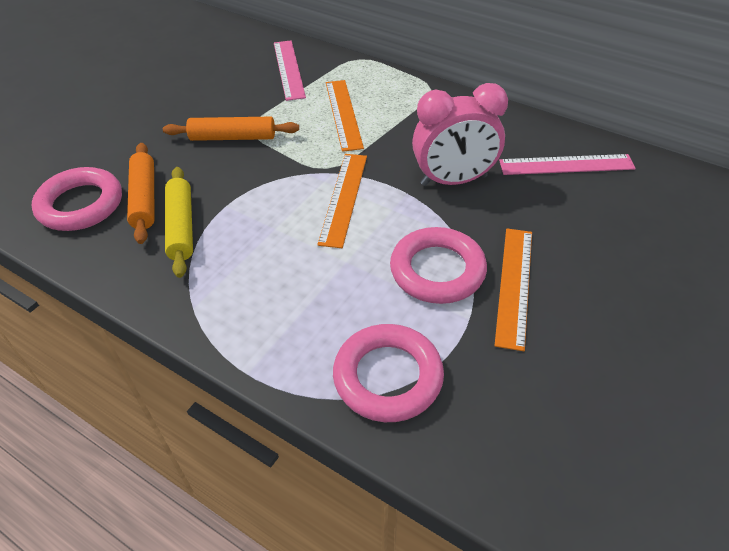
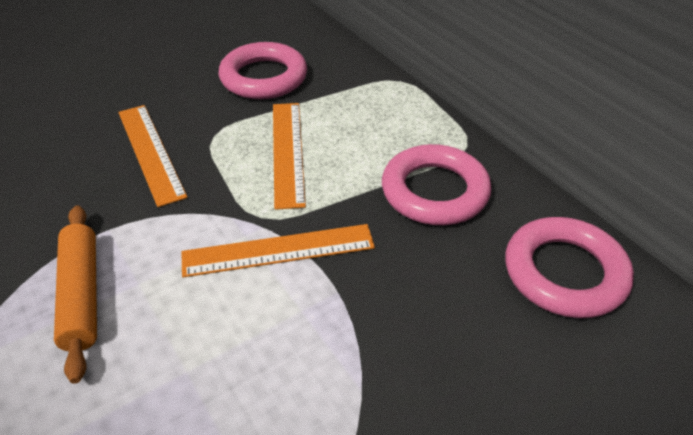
orange rolling pin: 2 -> 1
pink clock: 1 -> 0
pink ruler: 2 -> 0
yellow rolling pin: 1 -> 0

